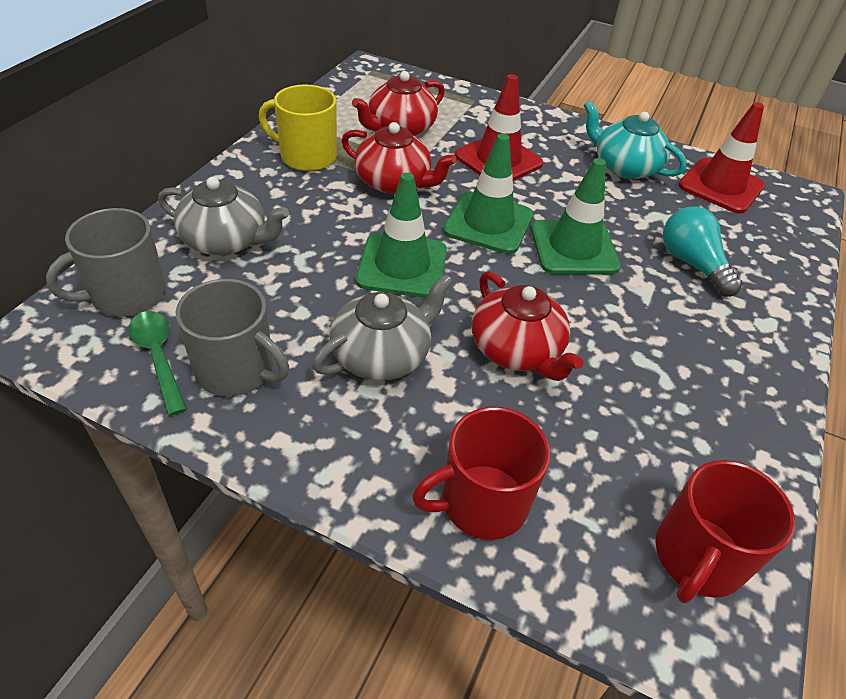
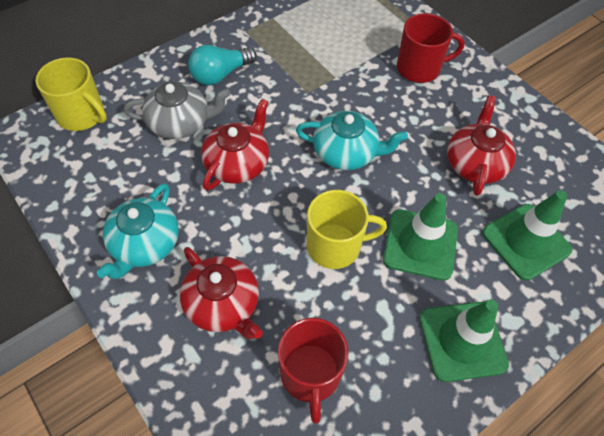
green spoon: 1 -> 0
grey mug: 2 -> 0
grey teapot: 2 -> 1
red traffic cone: 2 -> 0
turquoise teapot: 1 -> 2
yellow mug: 1 -> 2

